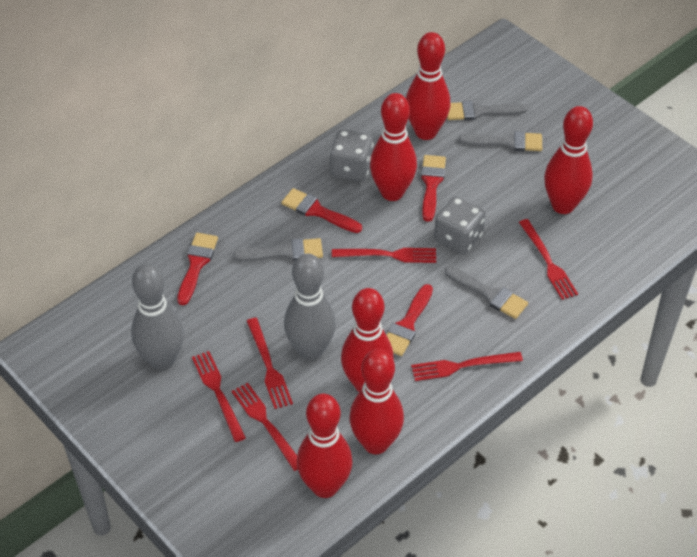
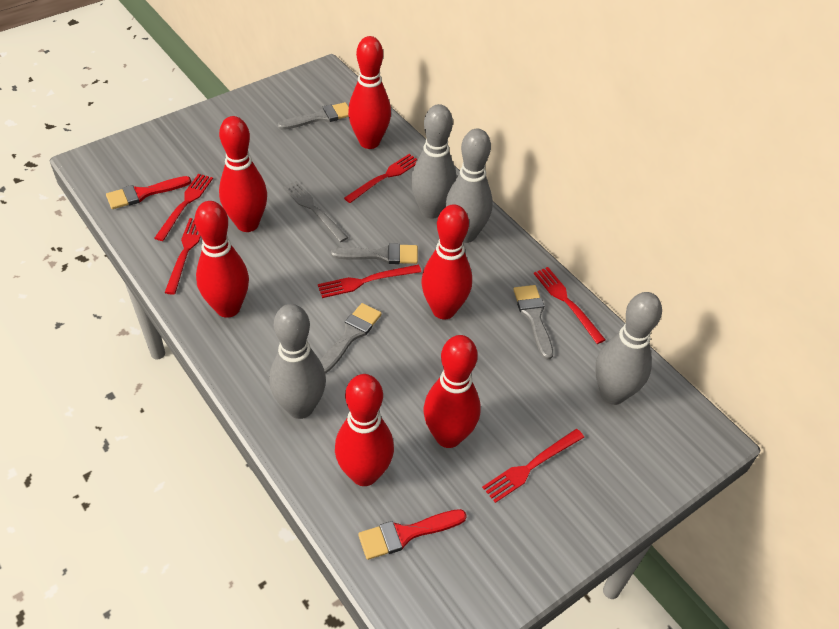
grey bowling pin: 2 -> 4
grey dice: 2 -> 0
grey fork: 0 -> 1
red brush: 4 -> 2

